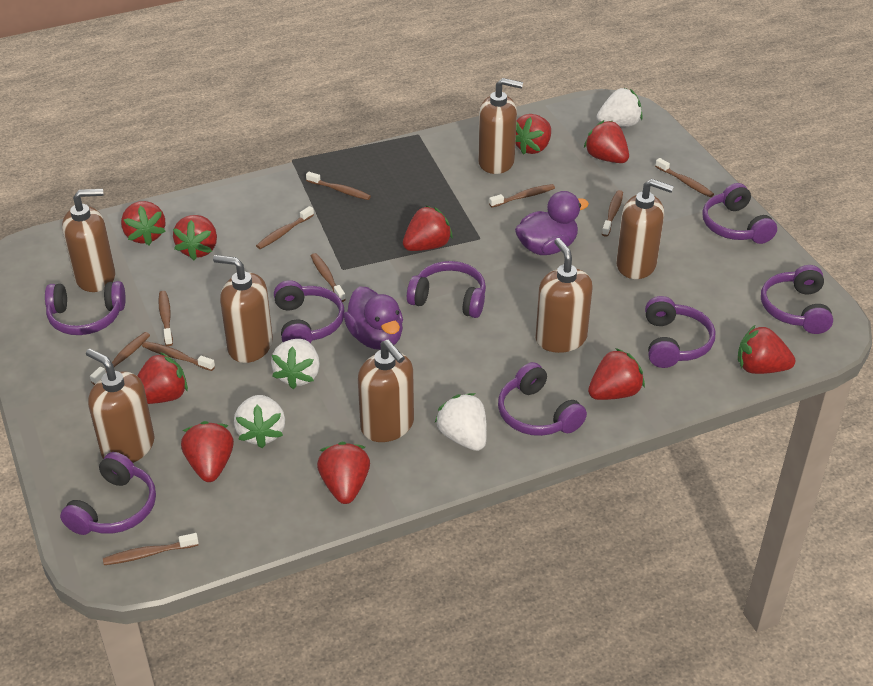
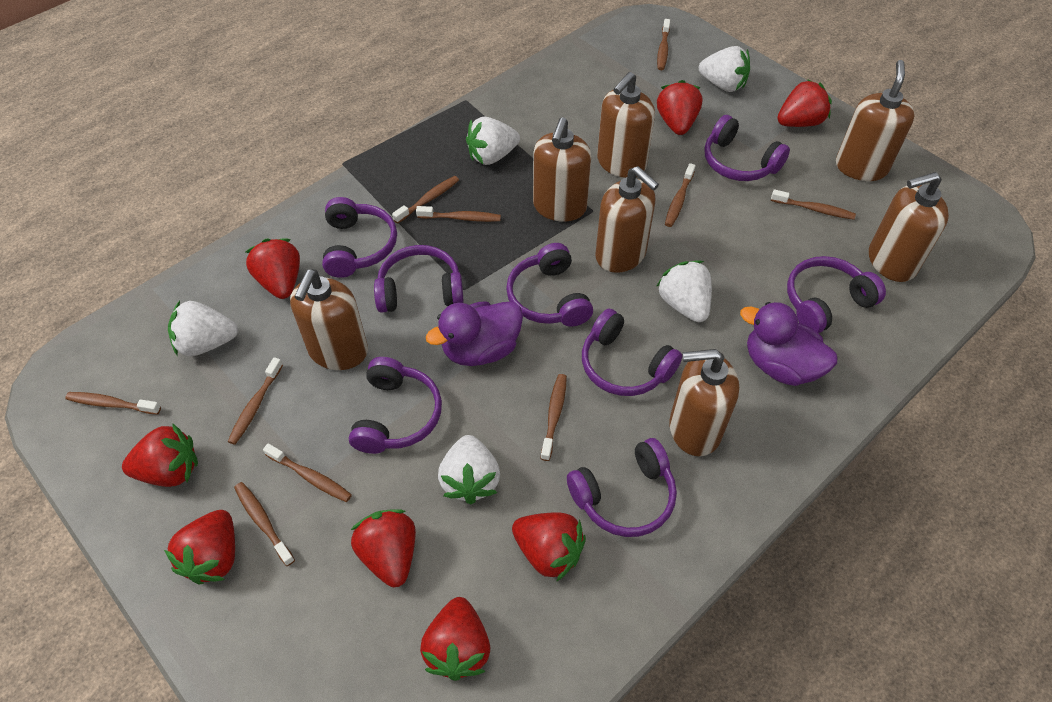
red strawberry: 10 -> 8
white strawberry: 4 -> 5

